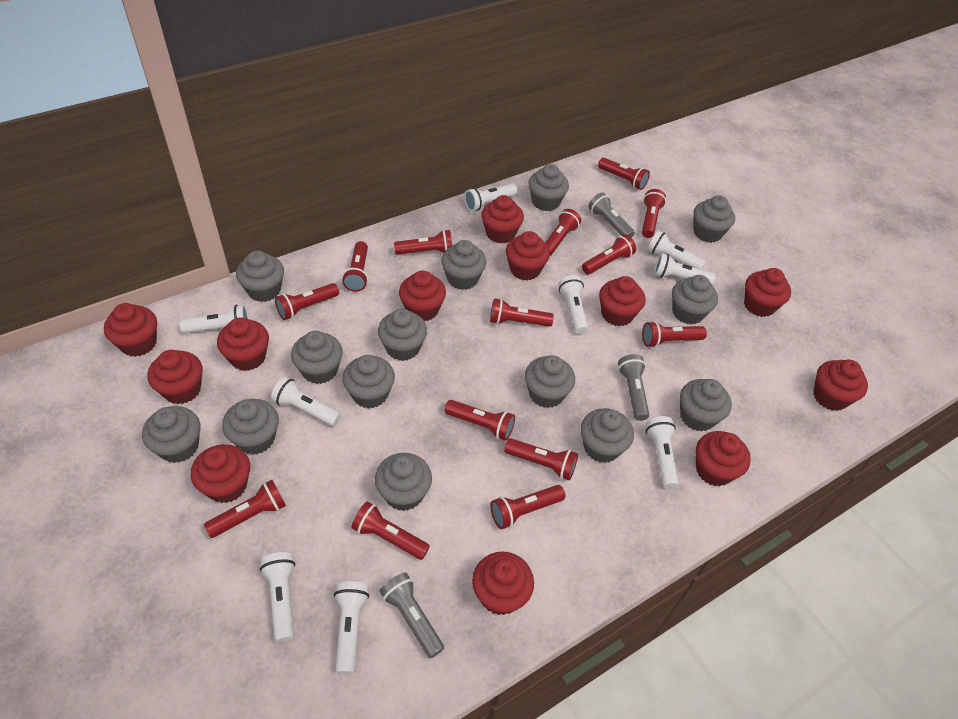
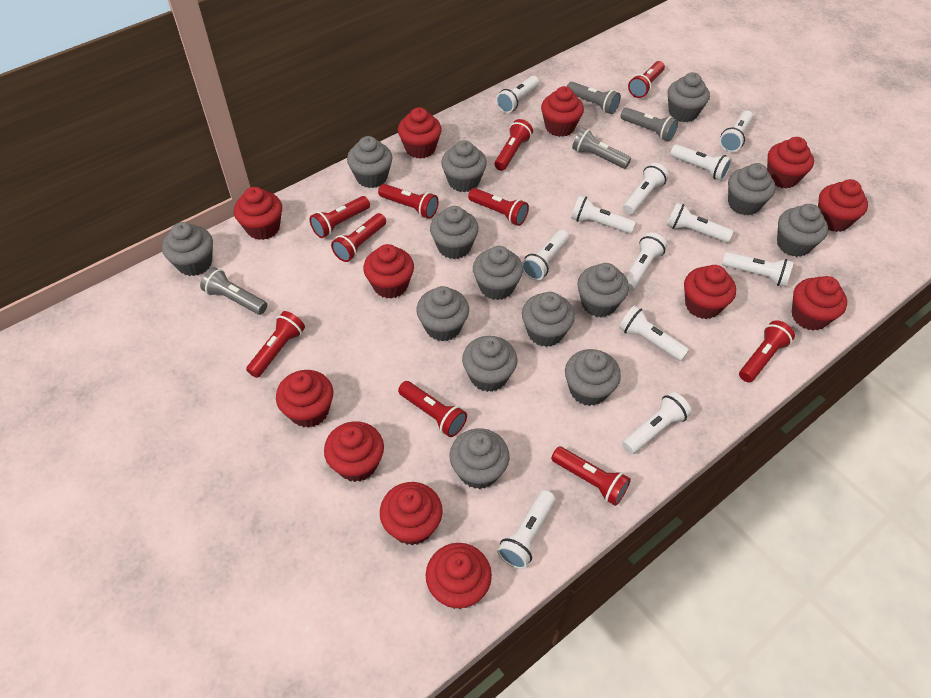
grey flashlight: 3 -> 4
red flashlight: 14 -> 10
white flashlight: 9 -> 12

